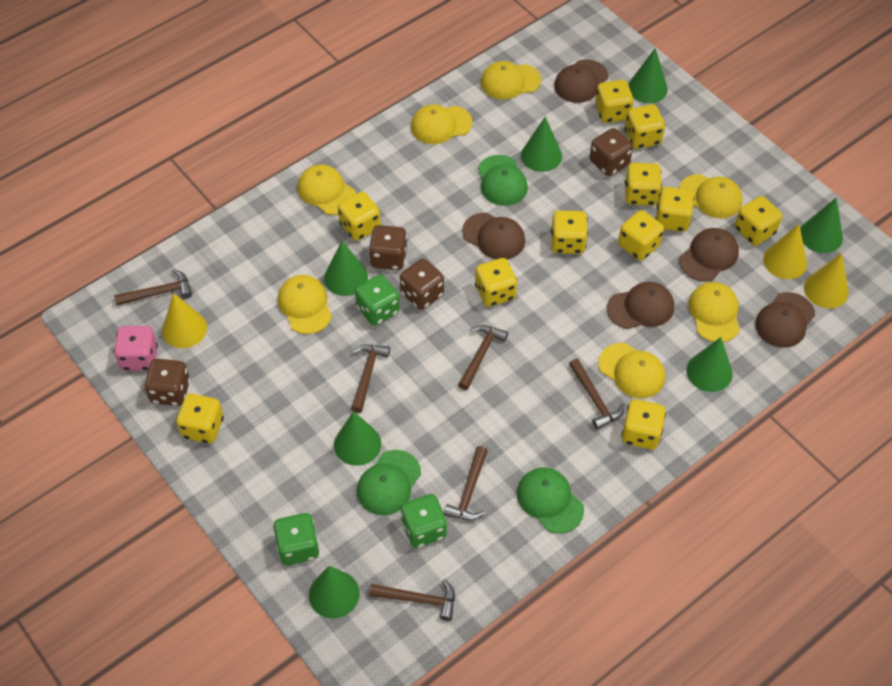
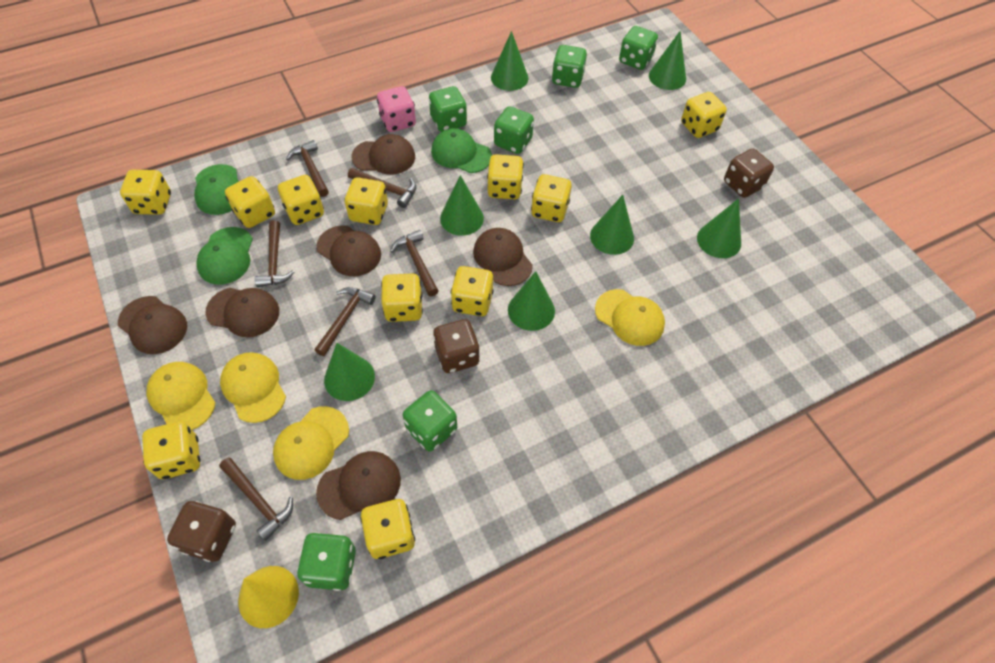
brown cap: 5 -> 6
brown dice: 4 -> 3
green dice: 3 -> 6
yellow cap: 7 -> 4
yellow cone: 3 -> 1

